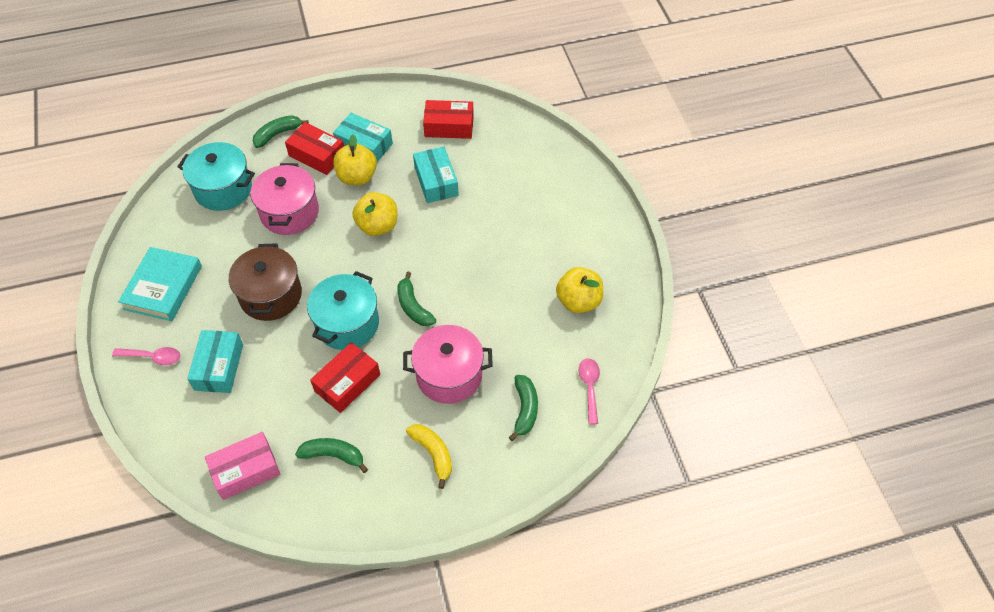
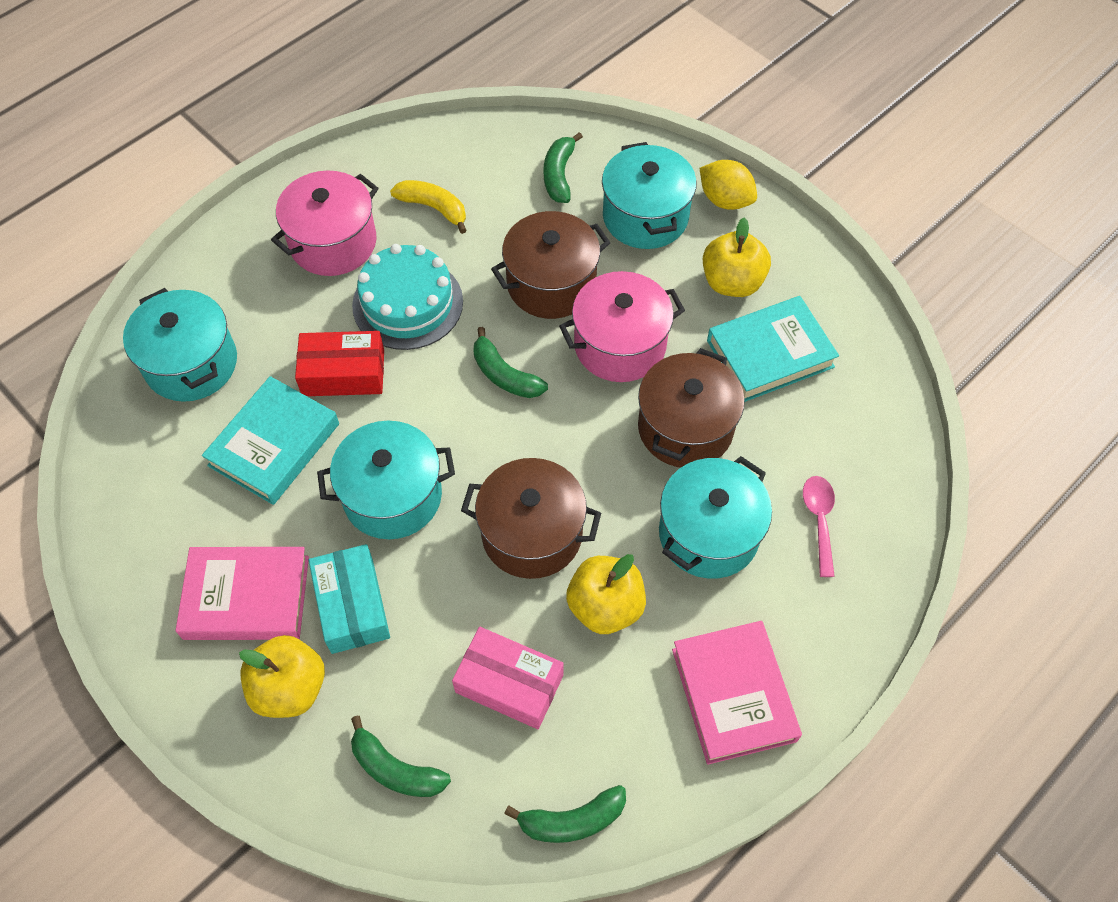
brown pot: 1 -> 3
pink book: 0 -> 2
pink spoon: 2 -> 1
red box: 3 -> 1
turquoise book: 1 -> 2
turquoise box: 3 -> 1
turquoise cake: 0 -> 1
turquoise pot: 2 -> 4
yellow lemon: 0 -> 1

